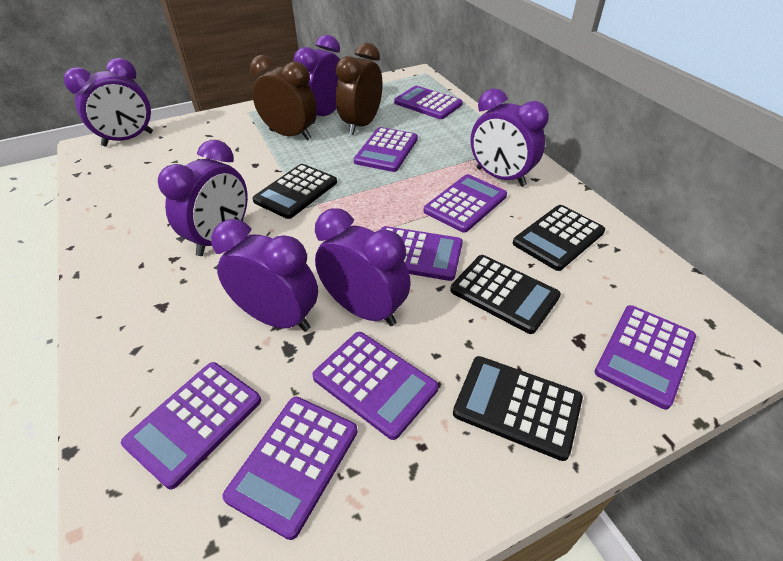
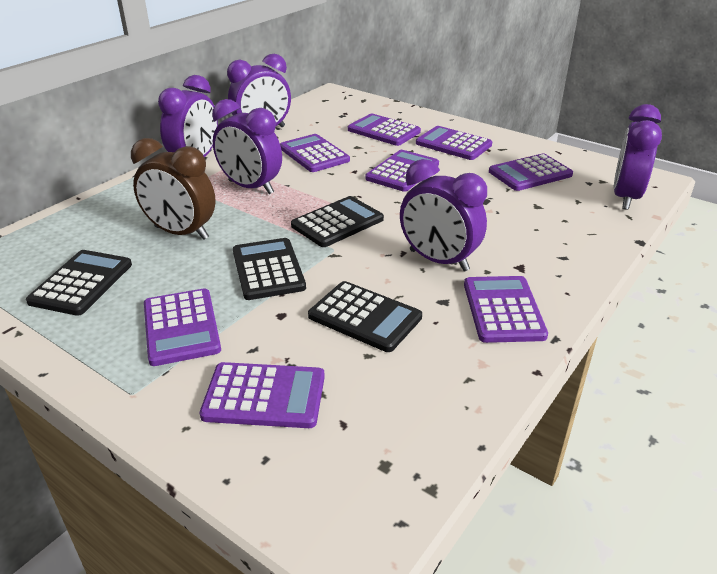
brown clock: 2 -> 1
purple clock: 6 -> 5

